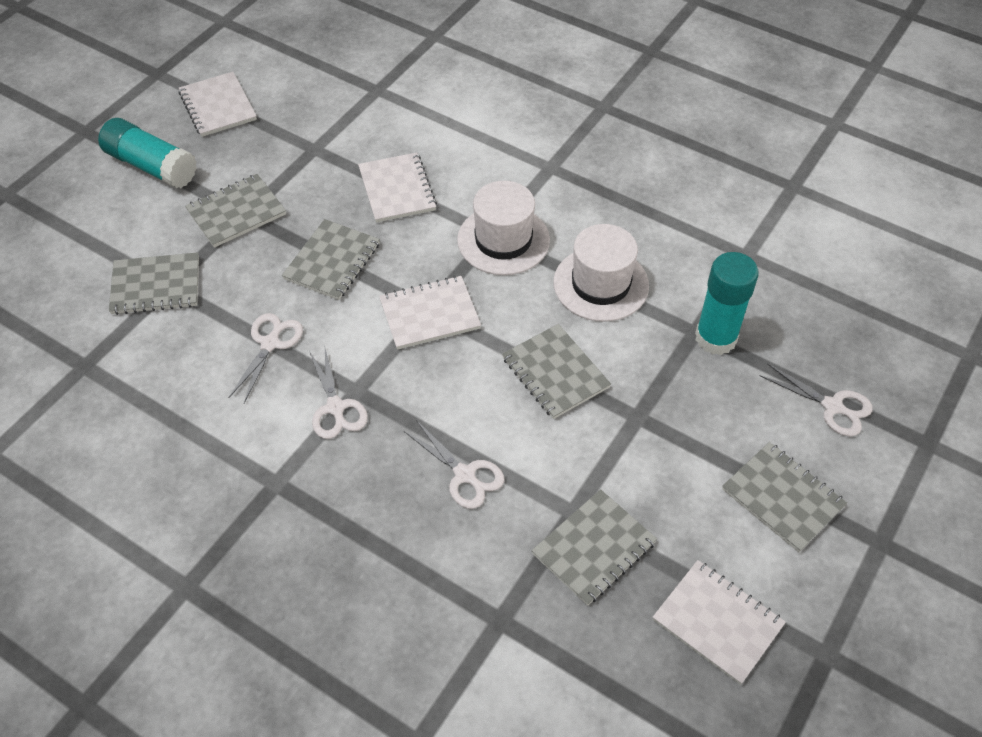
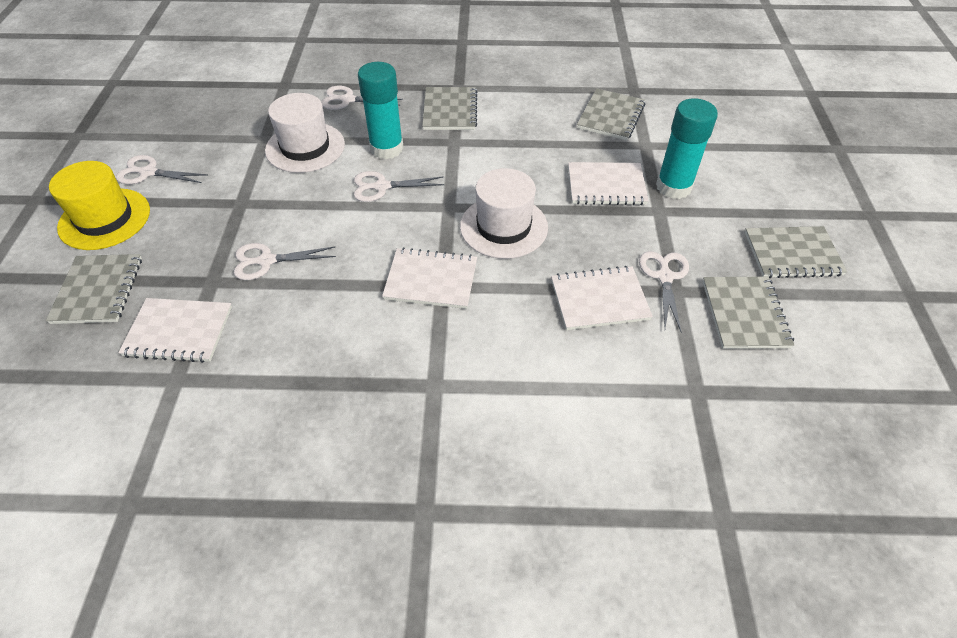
grey notebook: 6 -> 5
white scissors: 4 -> 5
yellow hat: 0 -> 1

